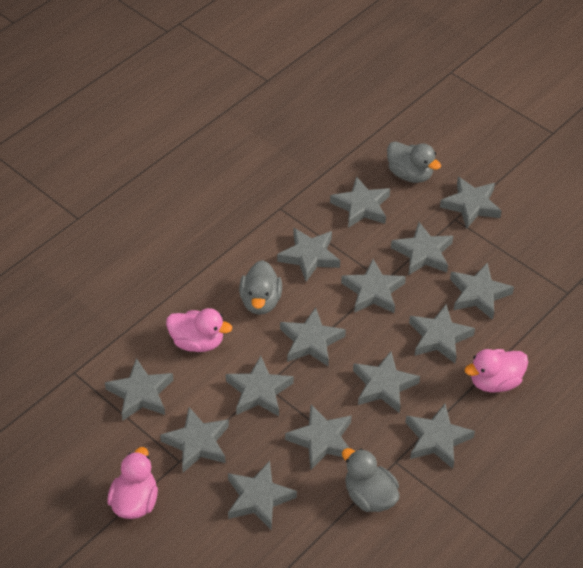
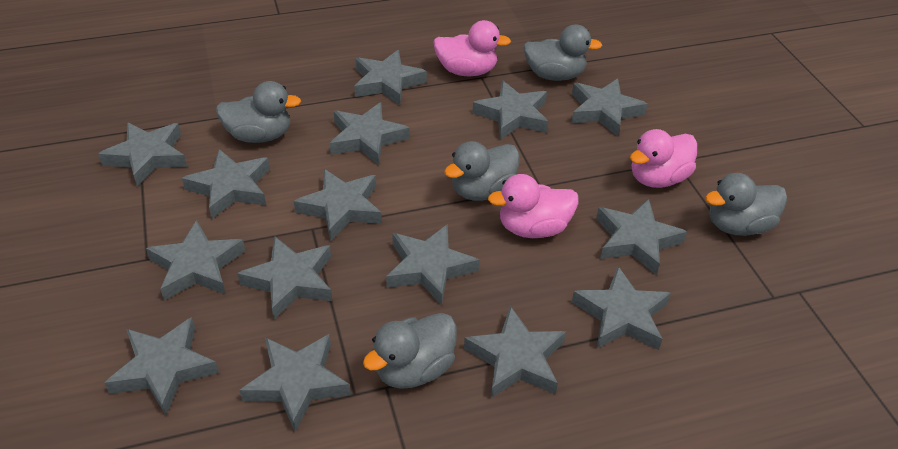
grey duck: 3 -> 5

